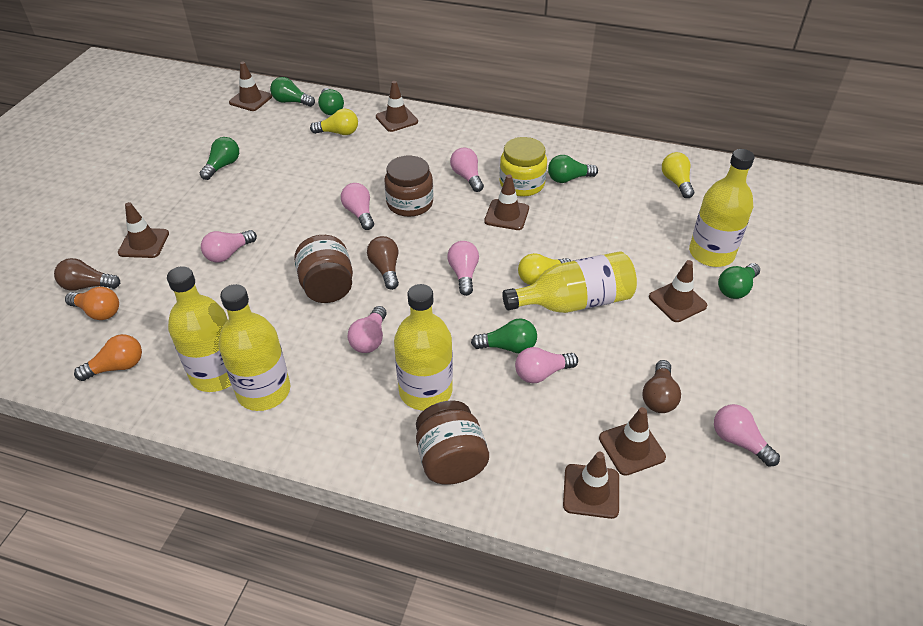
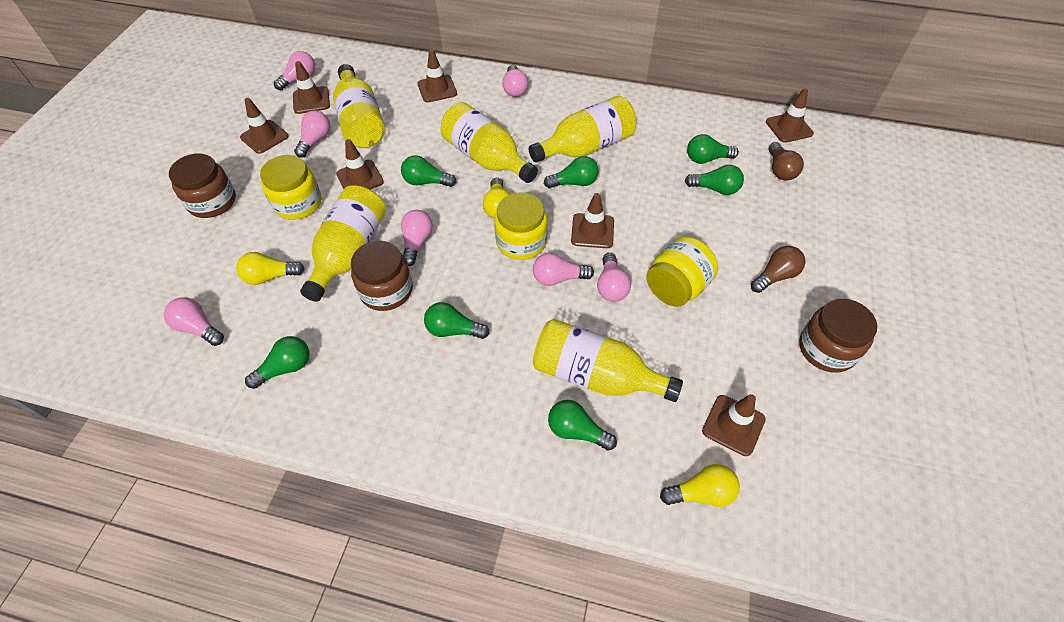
brown light bulb: 3 -> 2
green light bulb: 6 -> 7
orange light bulb: 2 -> 0
yellow jar: 1 -> 3

